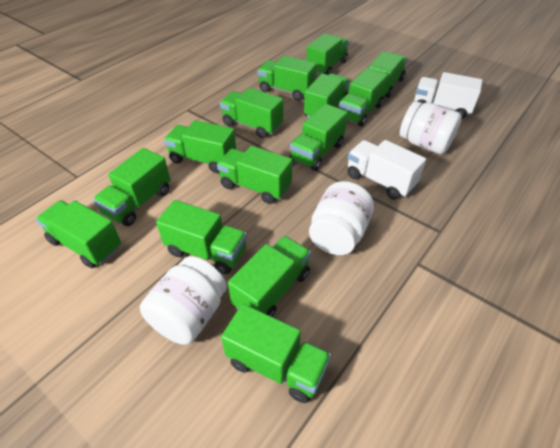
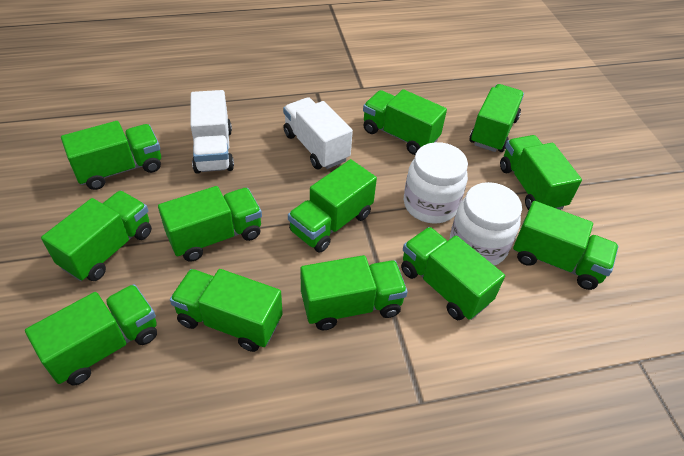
green truck: 14 -> 12
white jar: 3 -> 2

